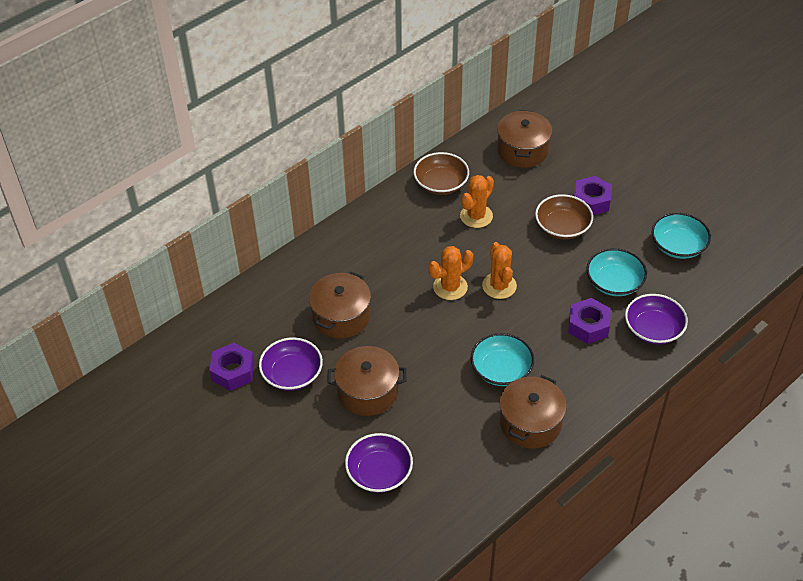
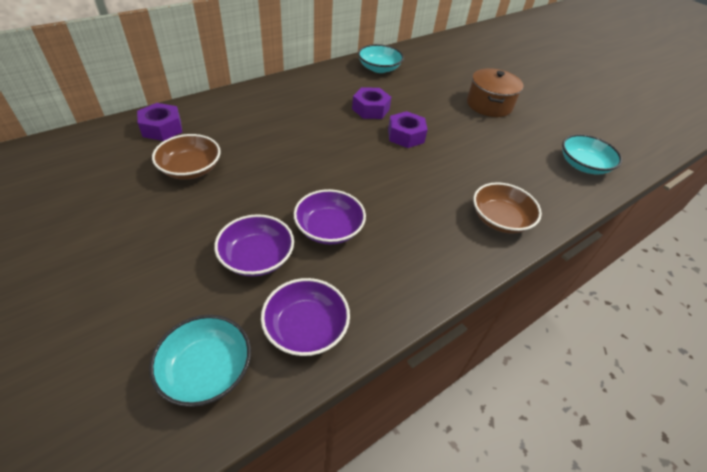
brown pot: 4 -> 1
orange cactus: 3 -> 0

